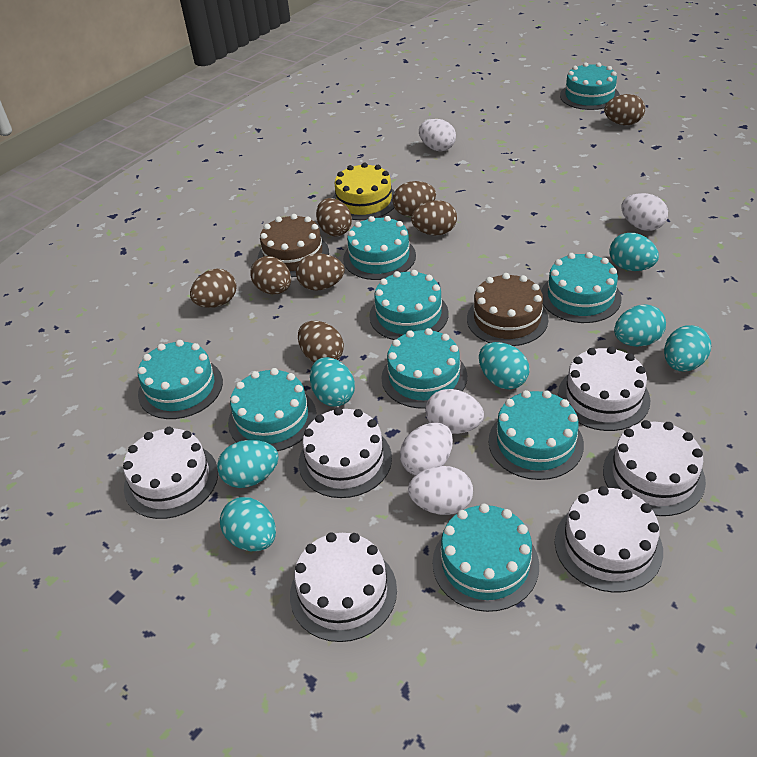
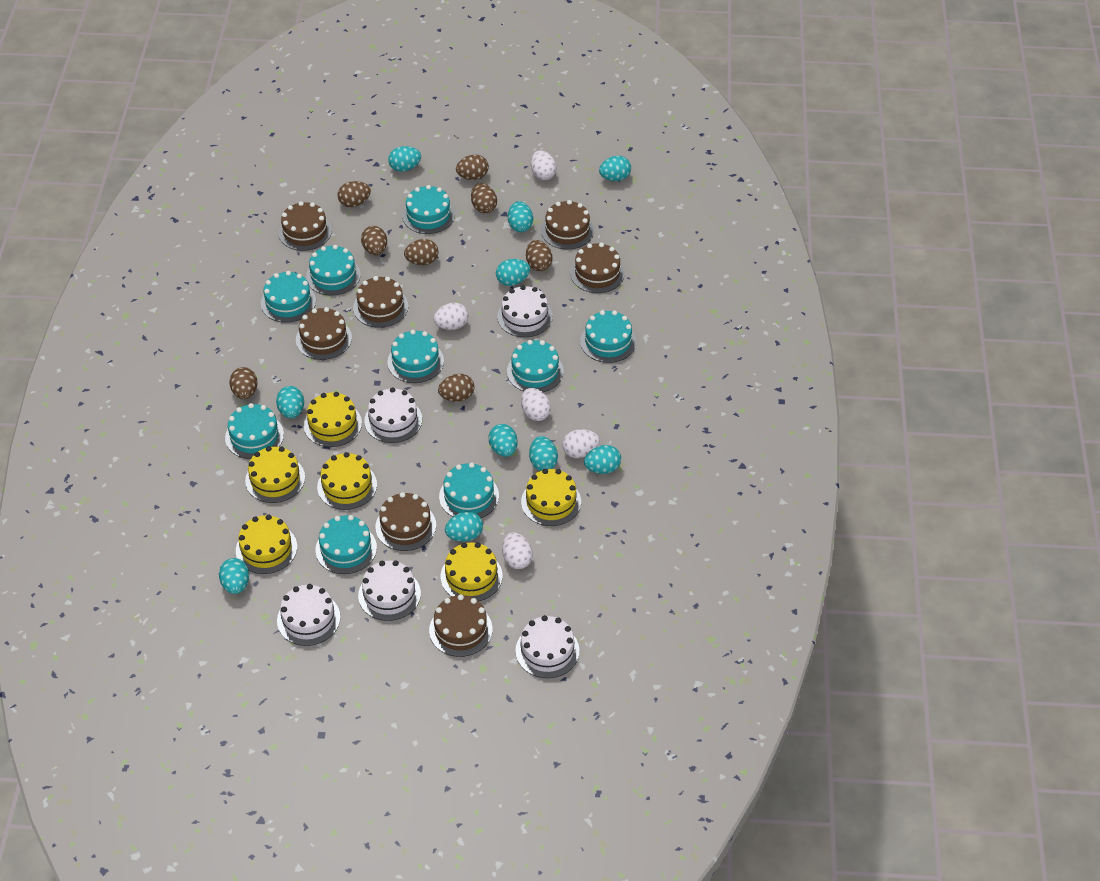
brown cake: 2 -> 7
turquoise egg: 7 -> 10
white cake: 6 -> 5
yellow cake: 1 -> 6

